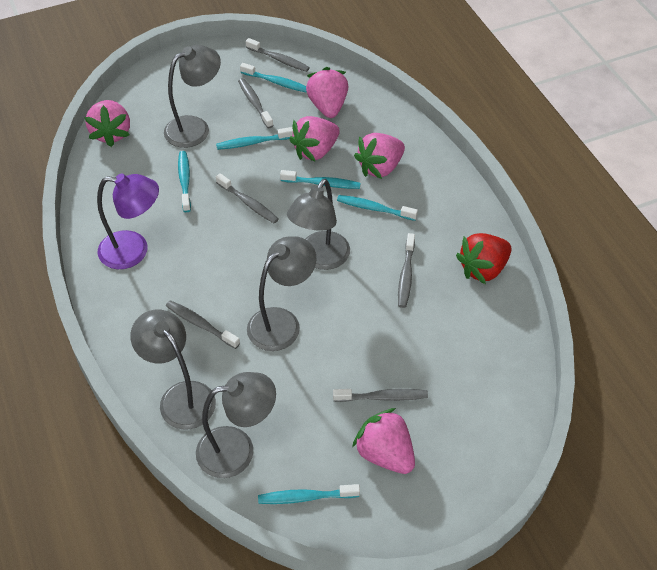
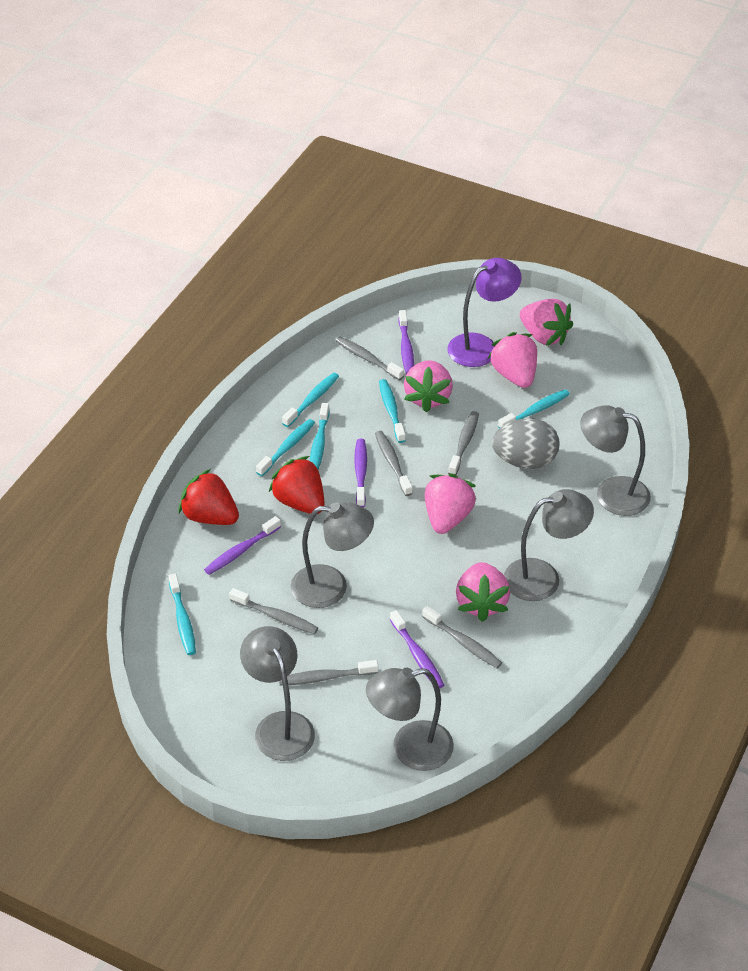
grey egg: 0 -> 1
purple toothbrush: 0 -> 4
red strawberry: 1 -> 2

